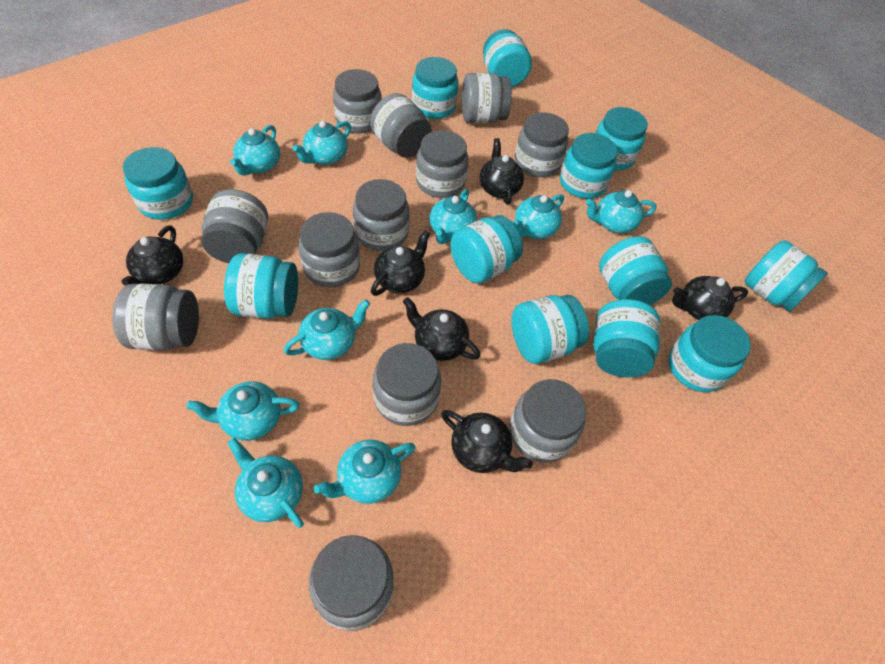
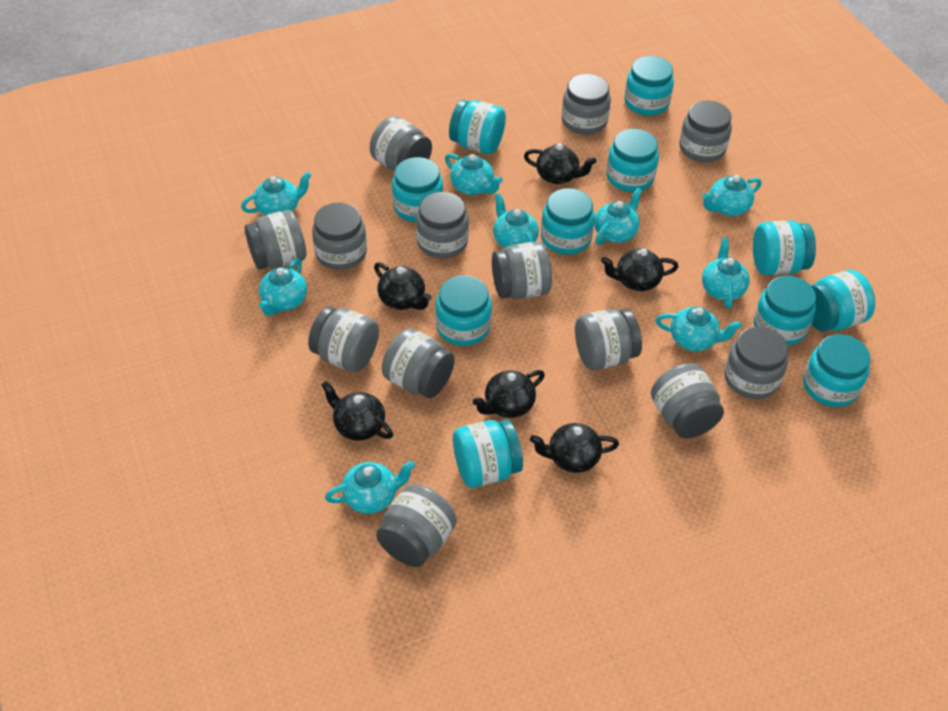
grey jar: 12 -> 13
turquoise jar: 12 -> 11

